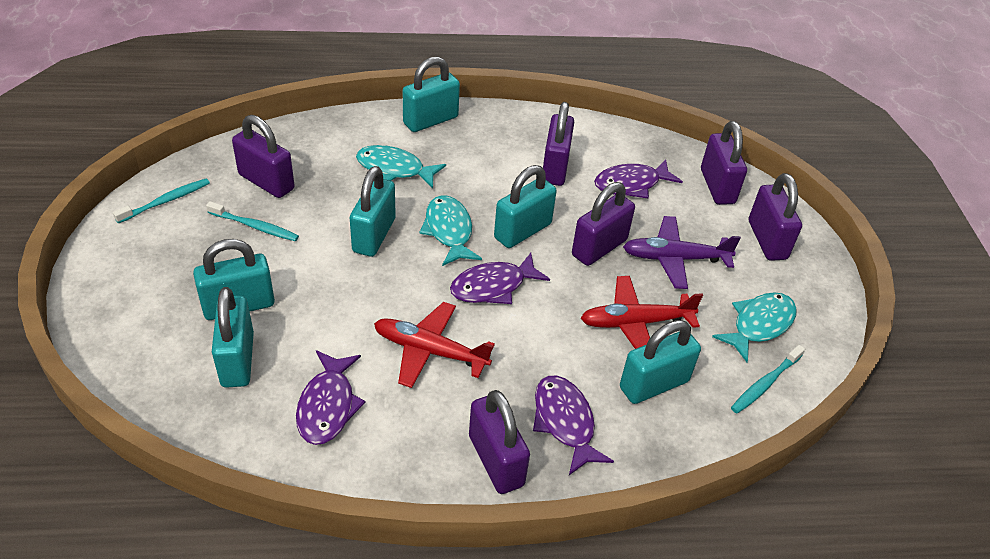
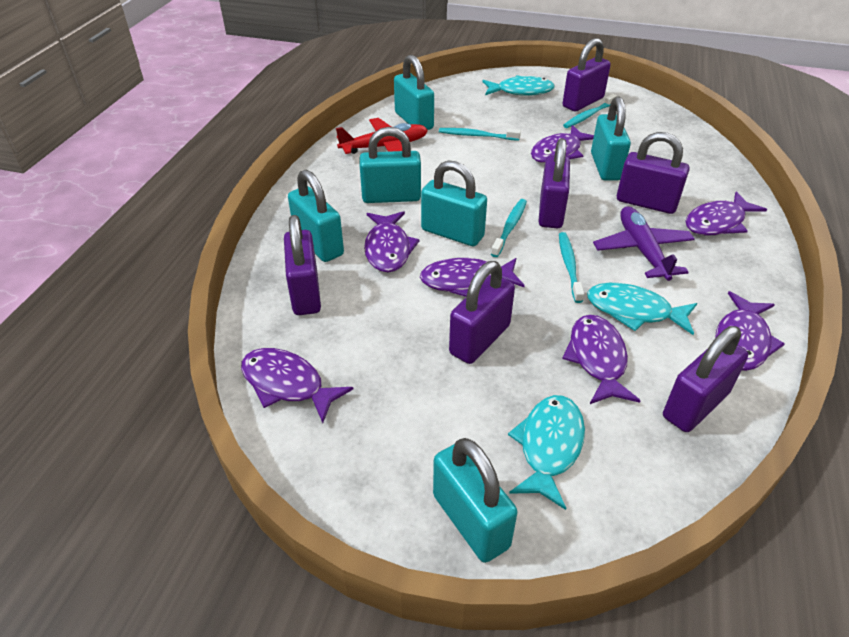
purple fish: 4 -> 7
red plane: 2 -> 1
turquoise toothbrush: 3 -> 4

